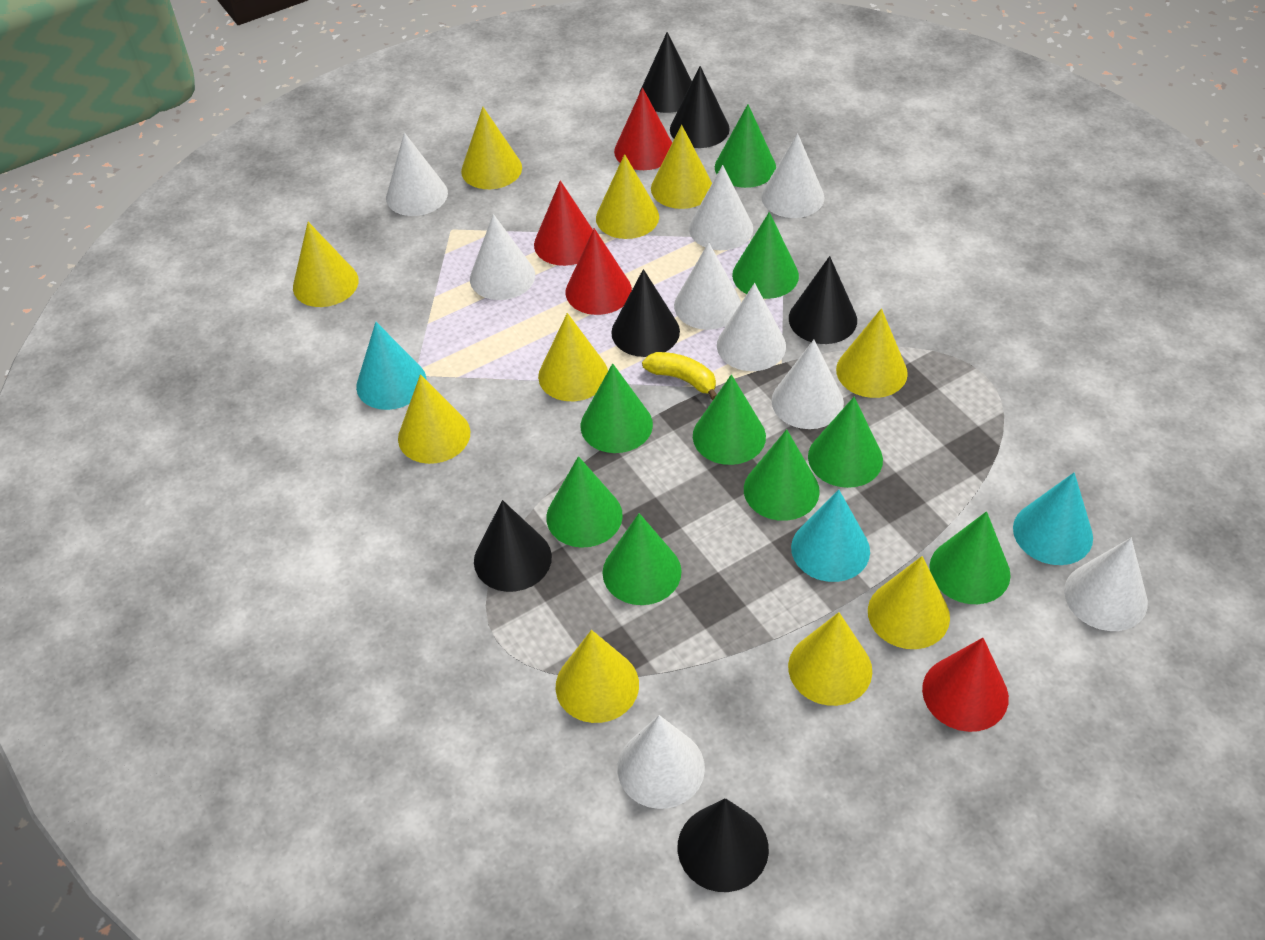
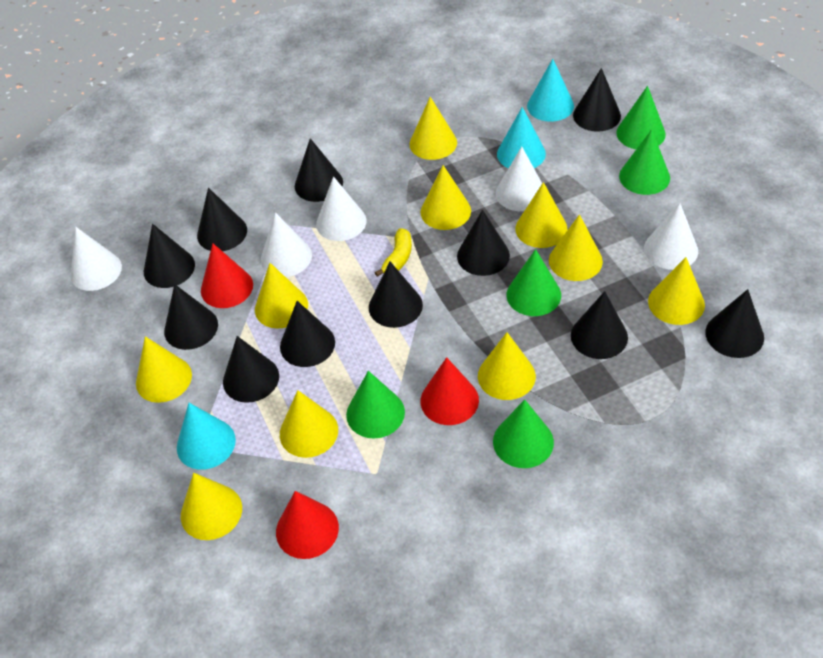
black cone: 6 -> 11
green cone: 9 -> 5
red cone: 4 -> 3
white cone: 9 -> 5

